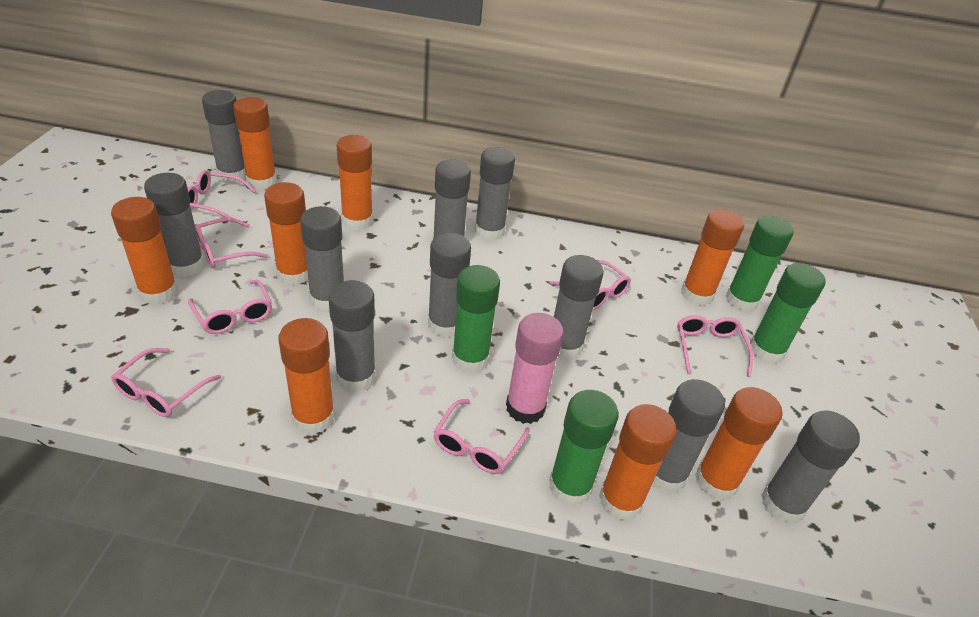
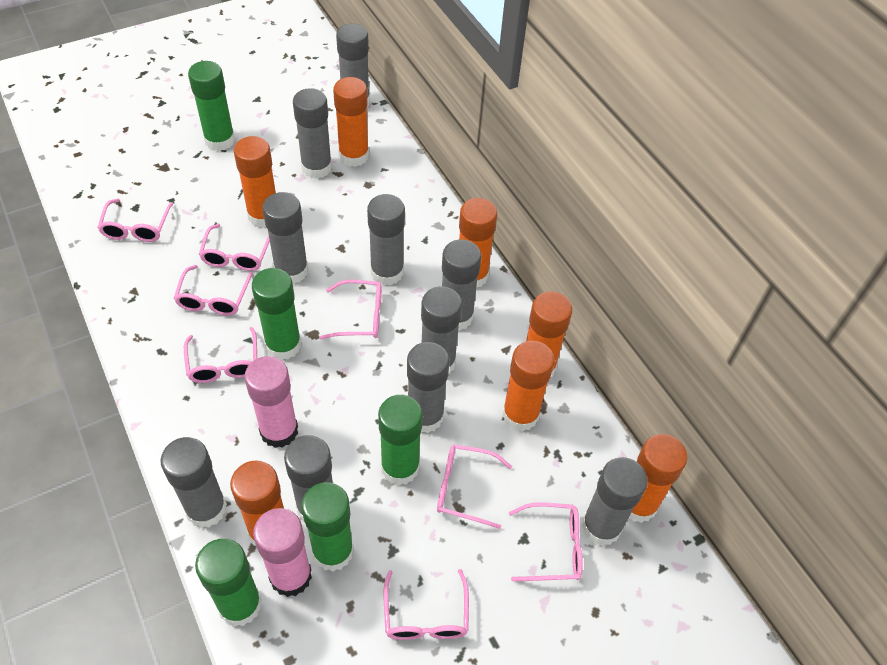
green glue stick: 4 -> 5
orange glue stick: 8 -> 7
pink glasses: 7 -> 8
pink glue stick: 1 -> 2

